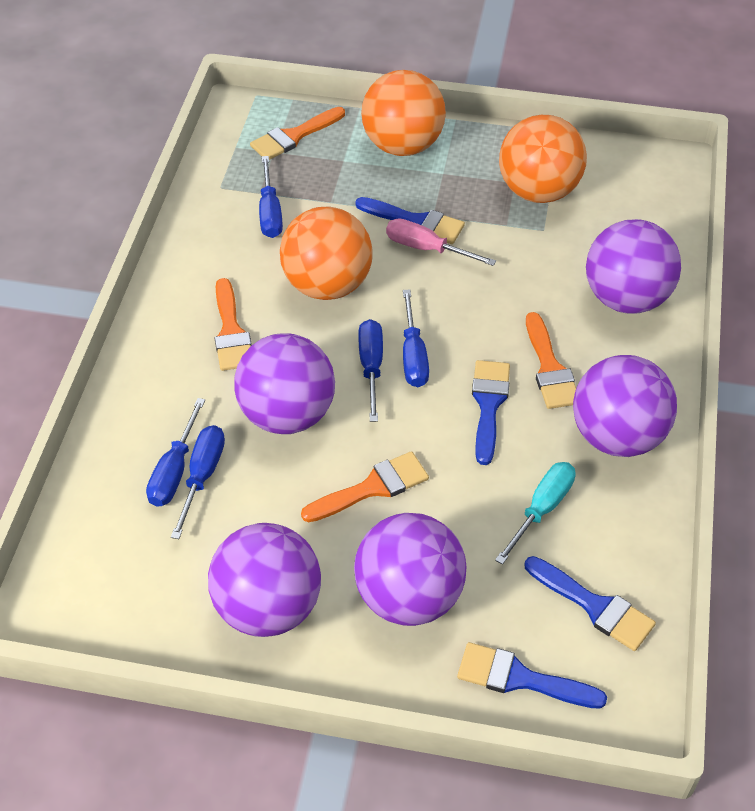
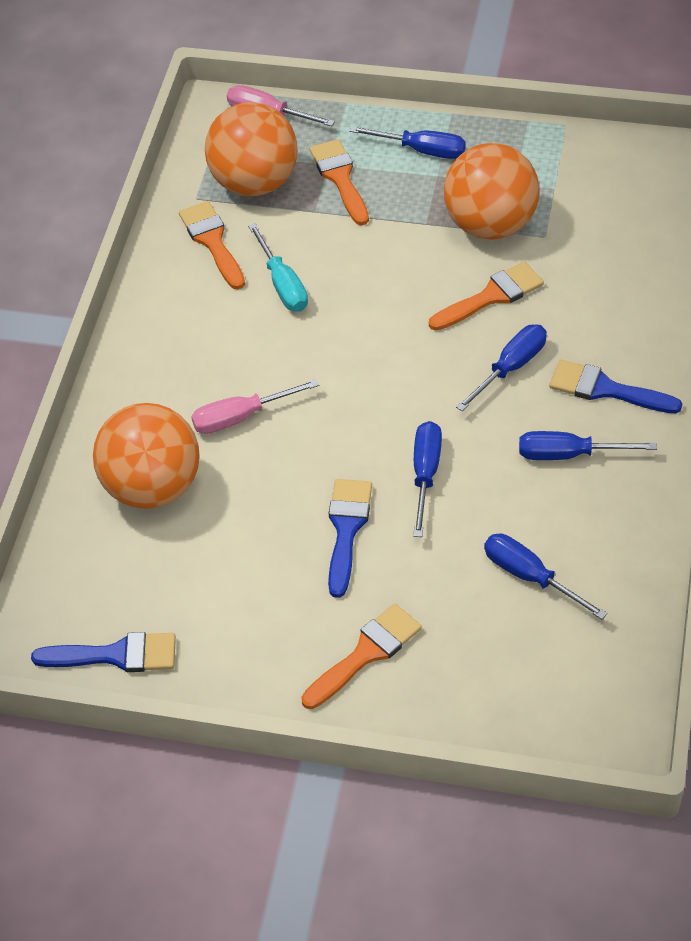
blue brush: 4 -> 3
pink screwdriver: 1 -> 2
purple ball: 5 -> 0

